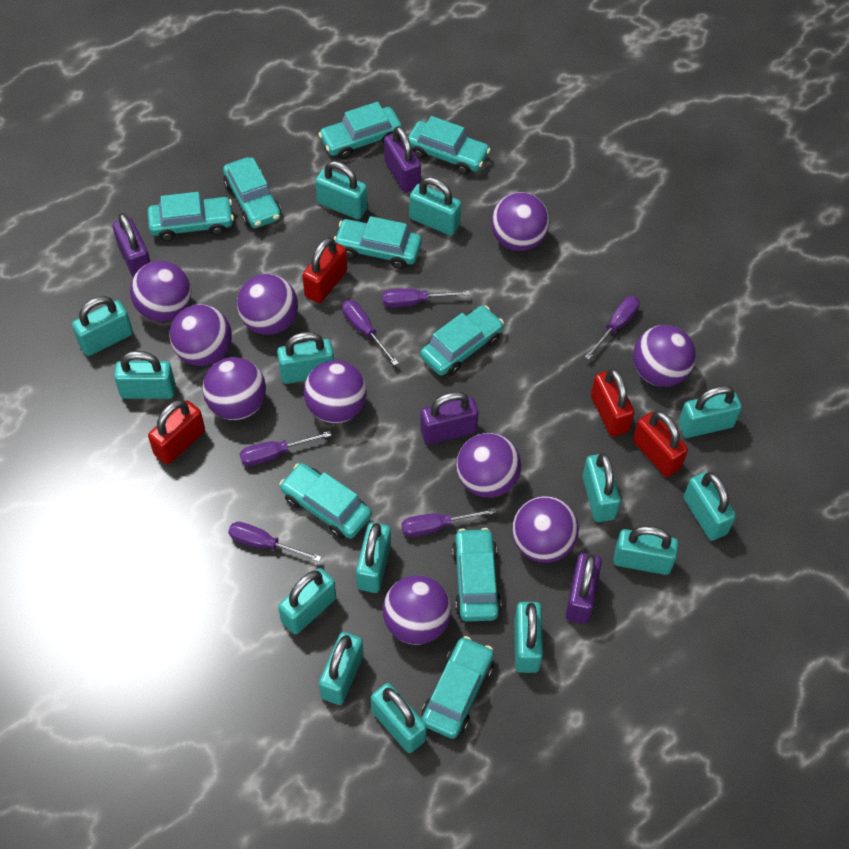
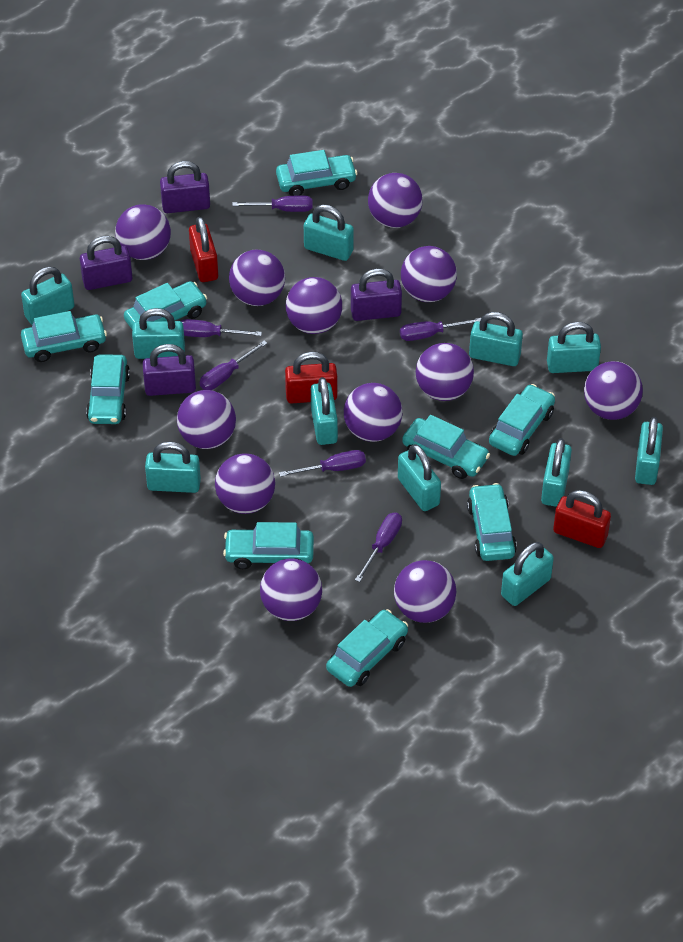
purple ball: 10 -> 12
red padlock: 4 -> 3
turquoise padlock: 14 -> 11

